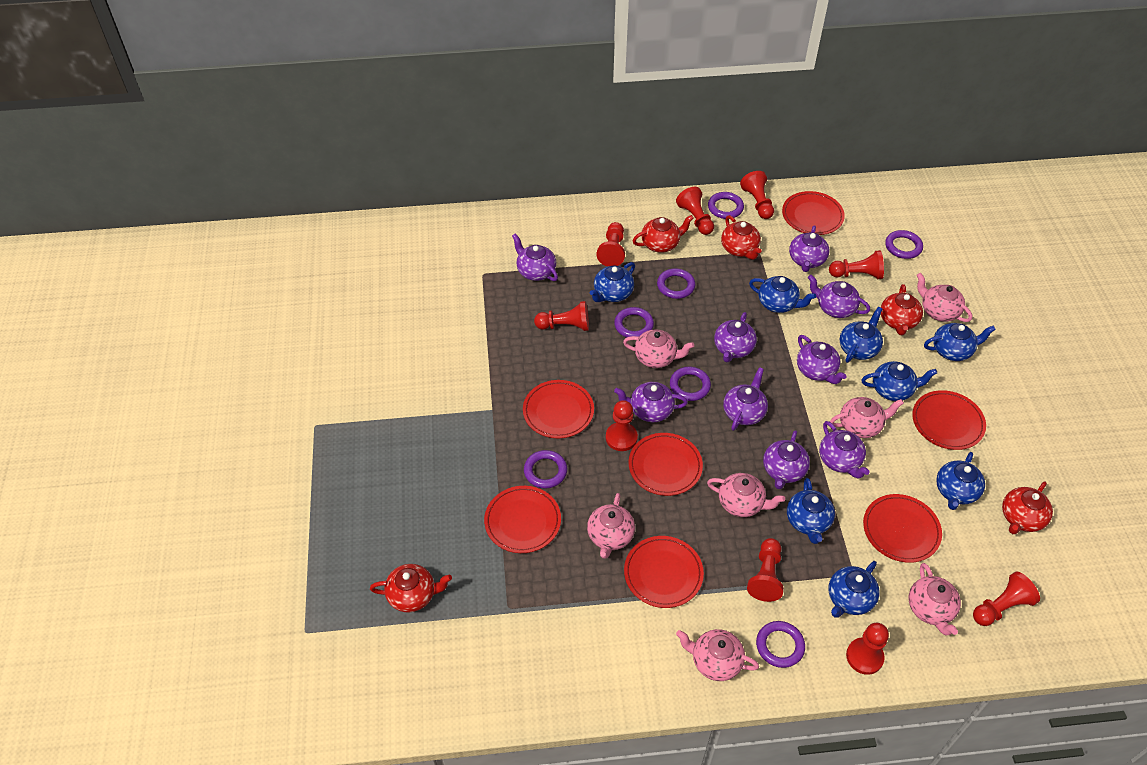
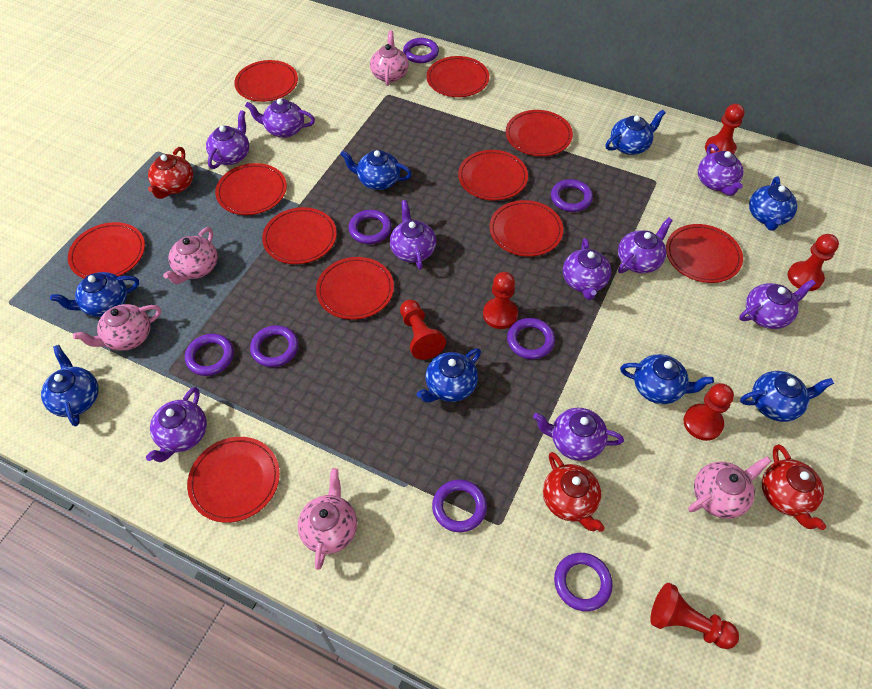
pink teapot: 7 -> 5
purple ring: 7 -> 8
red pawn: 9 -> 6
red plate: 7 -> 11
red teapot: 5 -> 3

